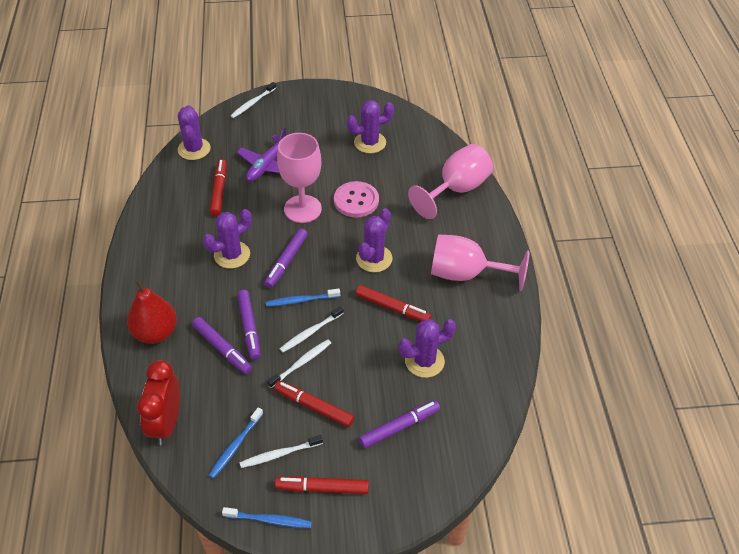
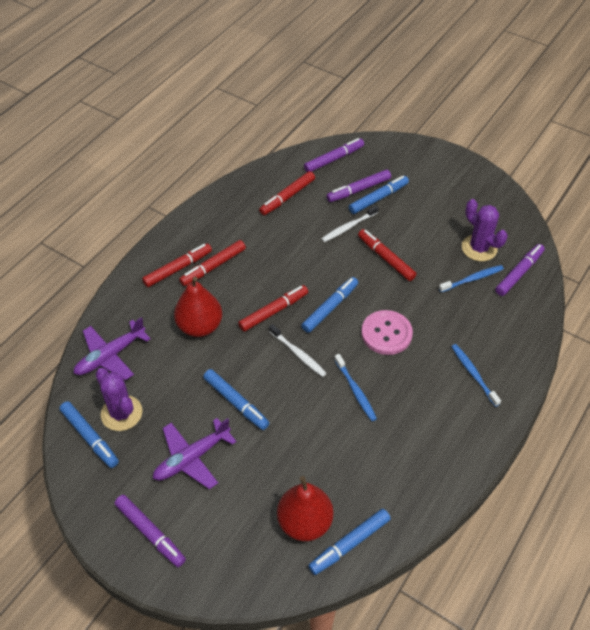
blue marker: 0 -> 5
pink goblet: 3 -> 0
purple cactus: 5 -> 2
purple plane: 1 -> 2
red clock: 1 -> 0
red marker: 4 -> 5
red pear: 1 -> 2
white toothbrush: 4 -> 2

